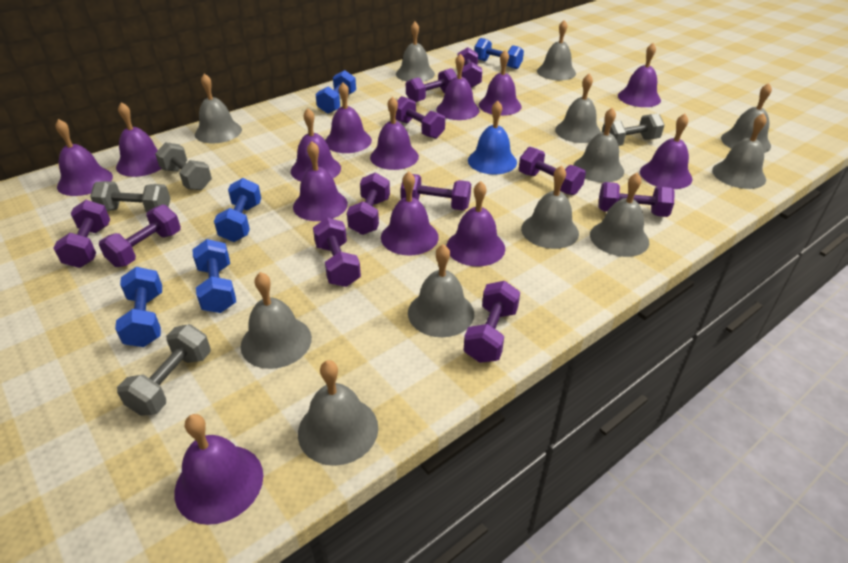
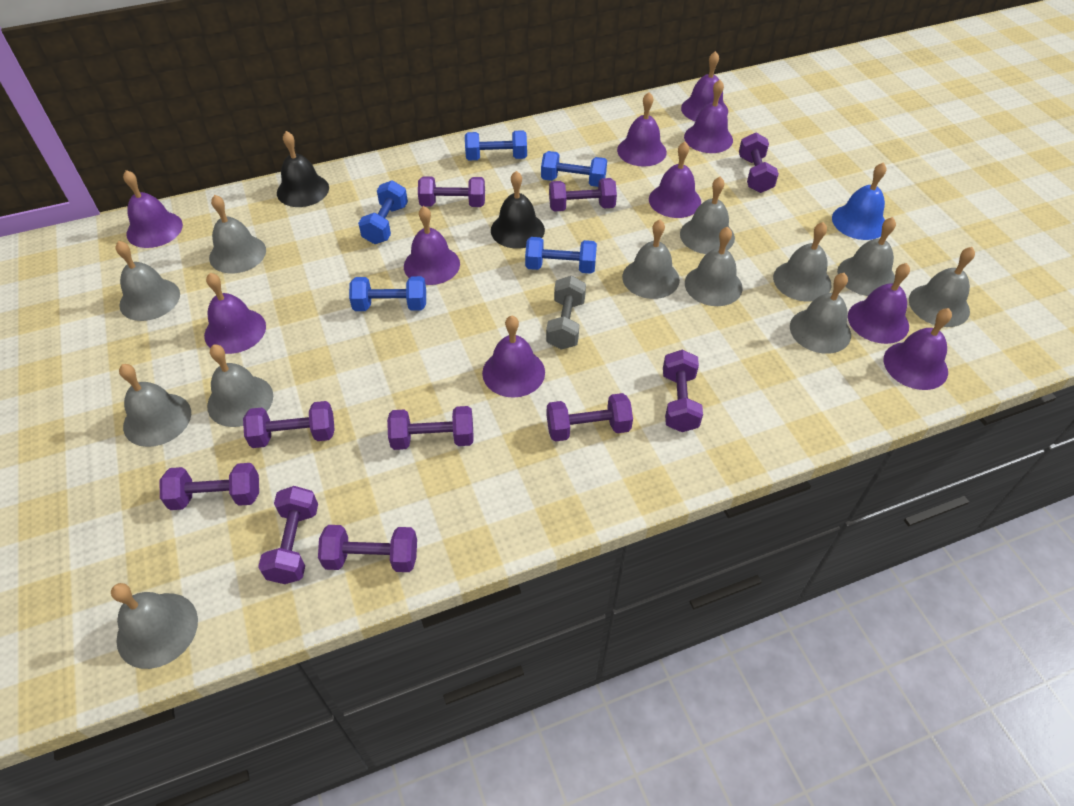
black bell: 0 -> 2
grey dumbbell: 4 -> 1
purple bell: 13 -> 10
purple dumbbell: 11 -> 10

